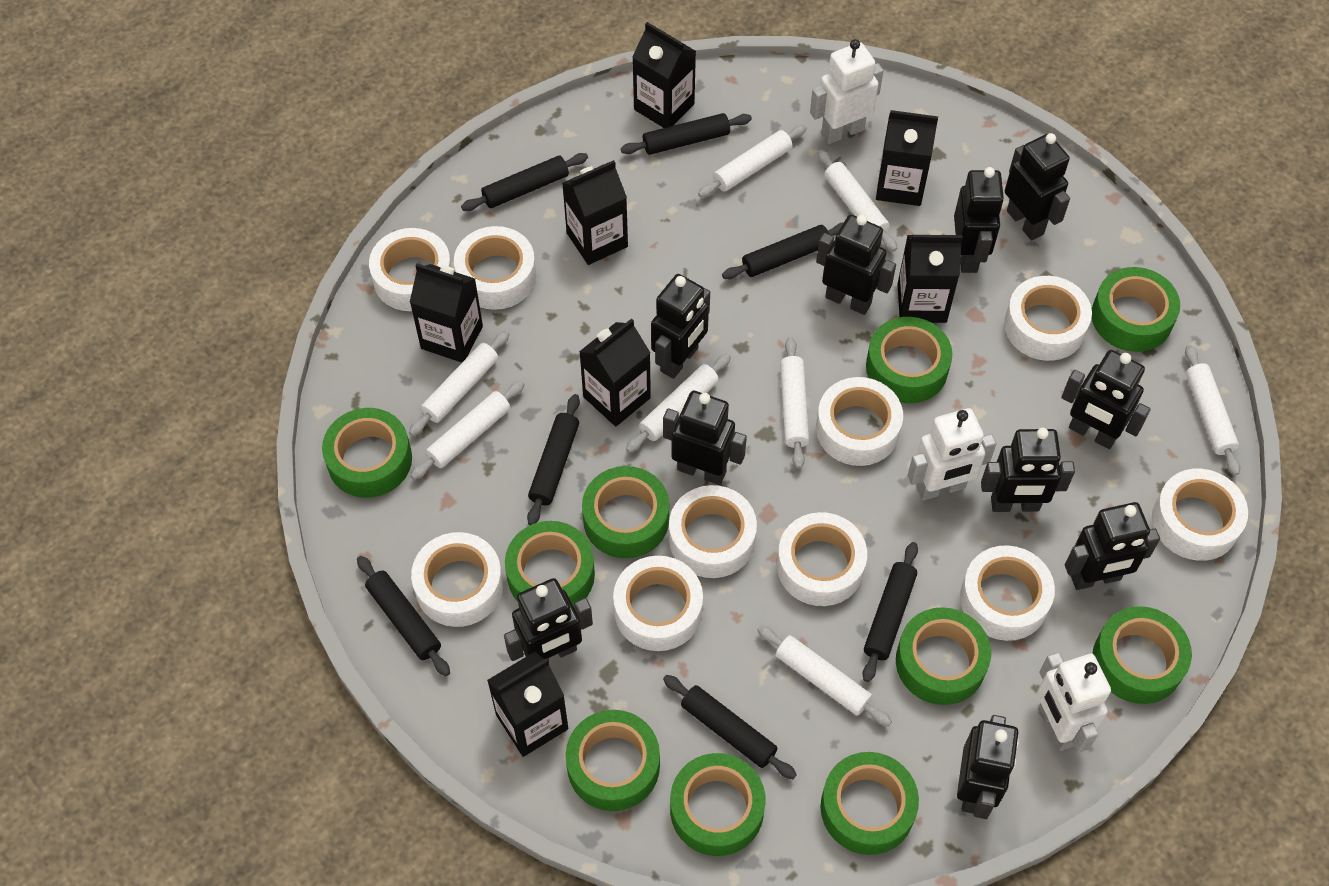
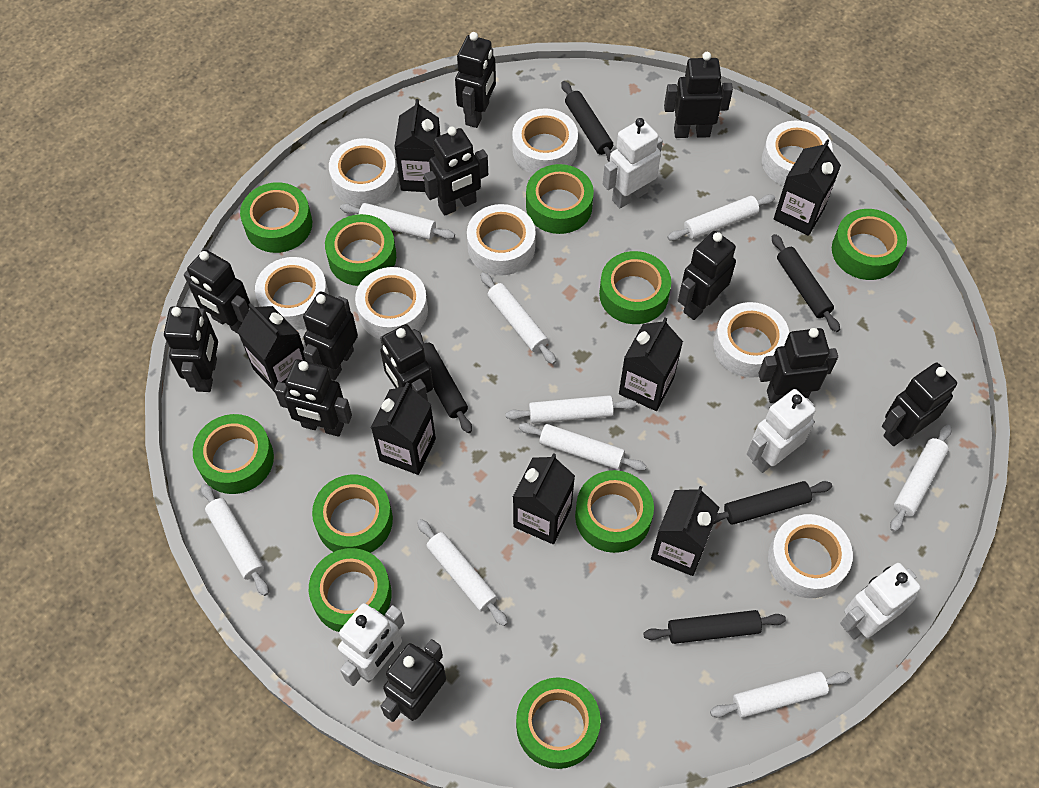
black robot: 10 -> 12
black rolling pin: 7 -> 5
white robot: 3 -> 4
white rolling pin: 8 -> 9
white tape: 10 -> 8

